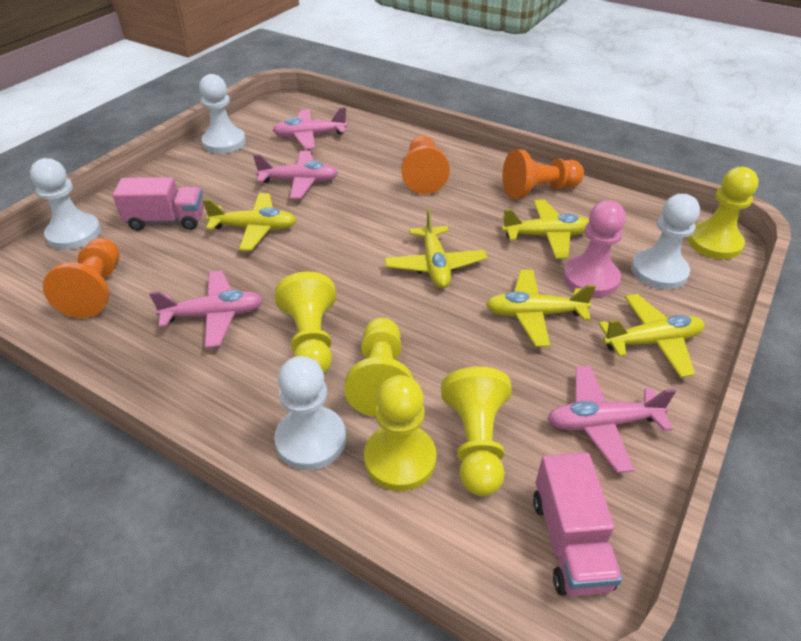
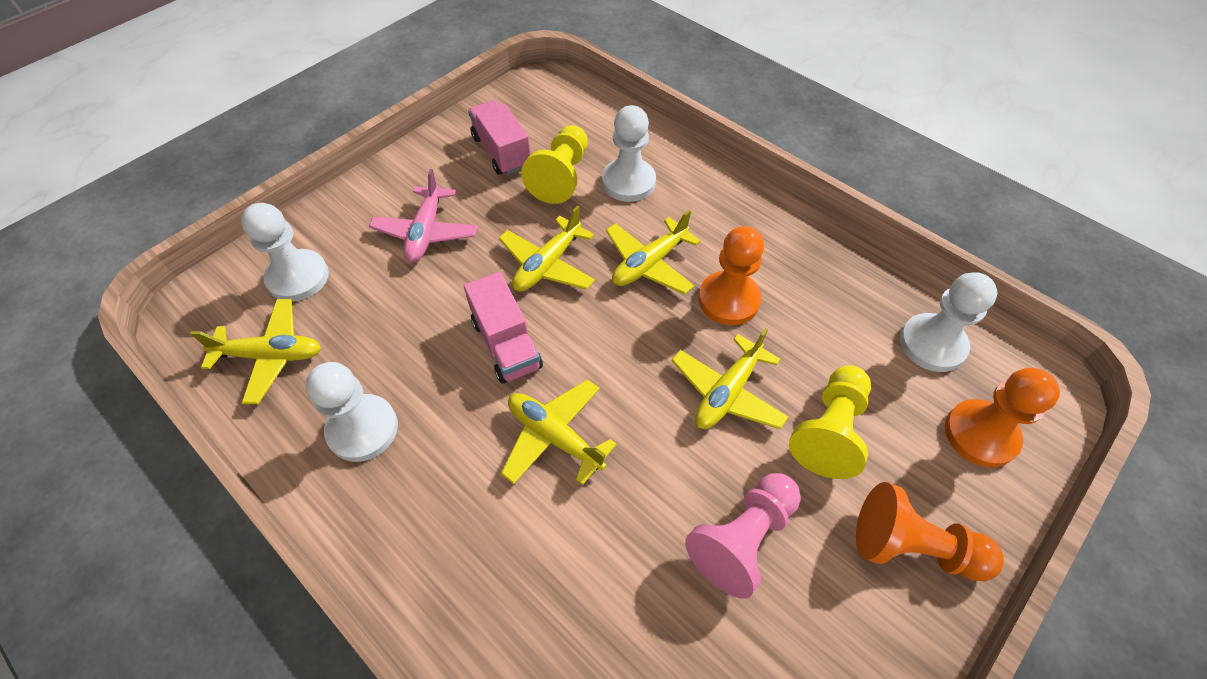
pink plane: 4 -> 1
yellow pawn: 5 -> 2

